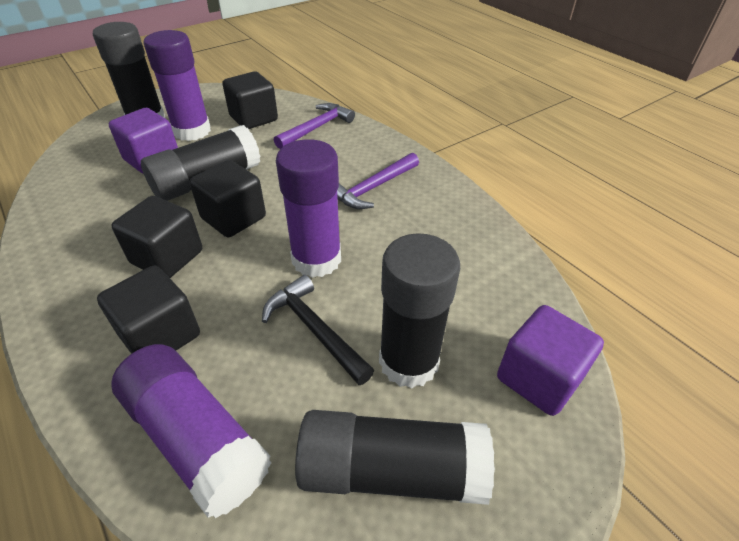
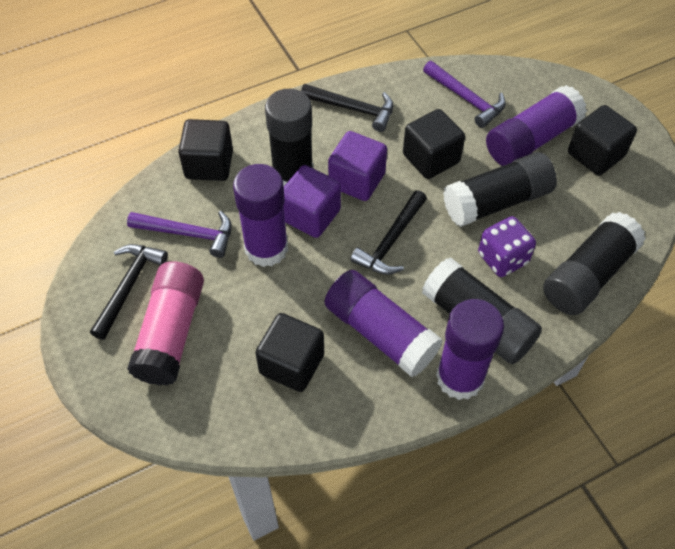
black hammer: 1 -> 3
pink glue stick: 0 -> 1
purple dice: 0 -> 1
purple glue stick: 3 -> 4

